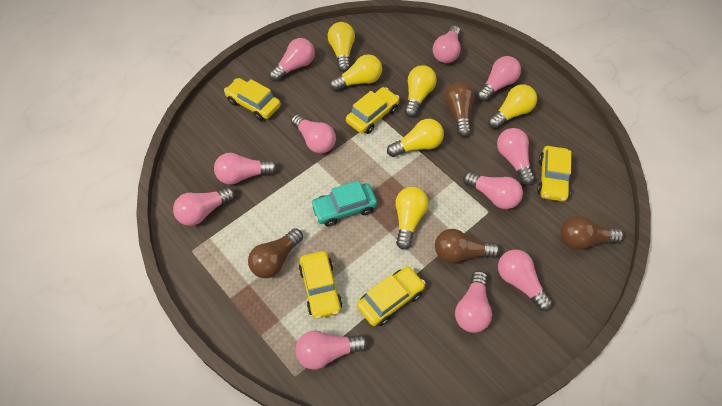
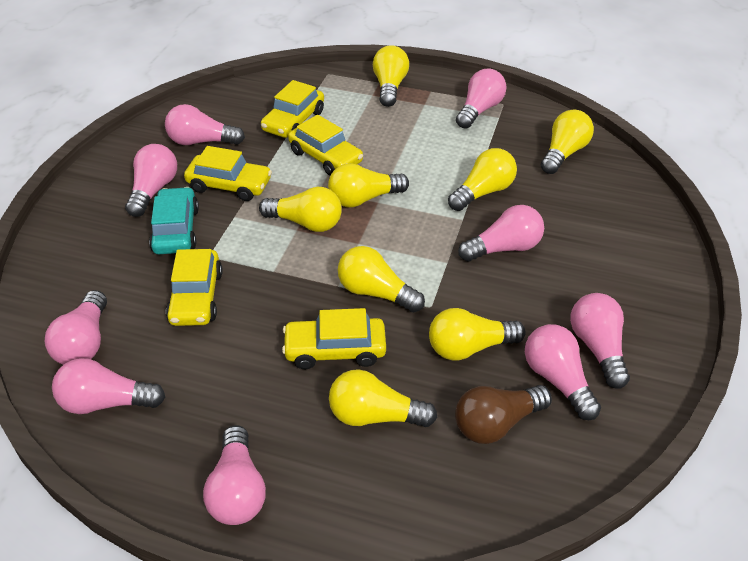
brown light bulb: 4 -> 1
pink light bulb: 11 -> 9
yellow light bulb: 6 -> 8

